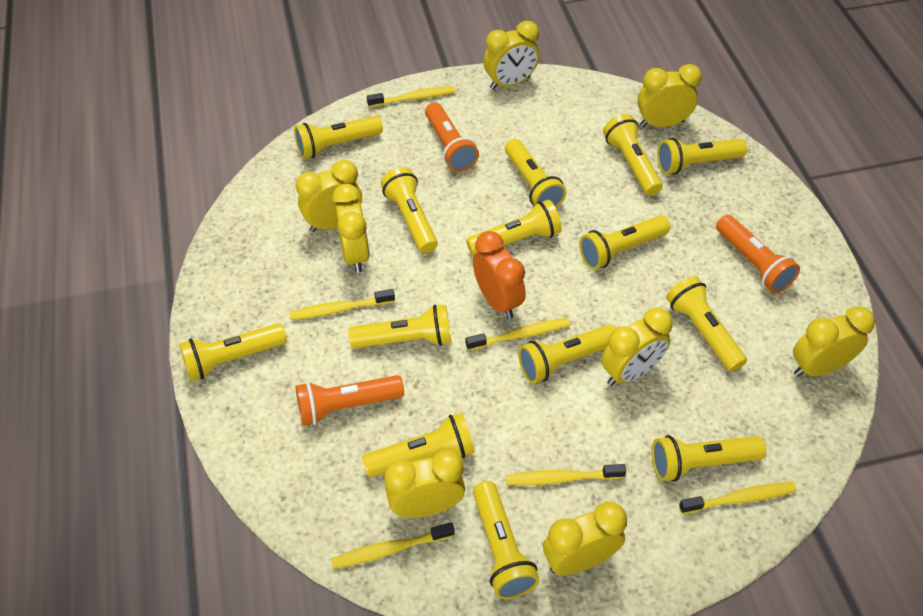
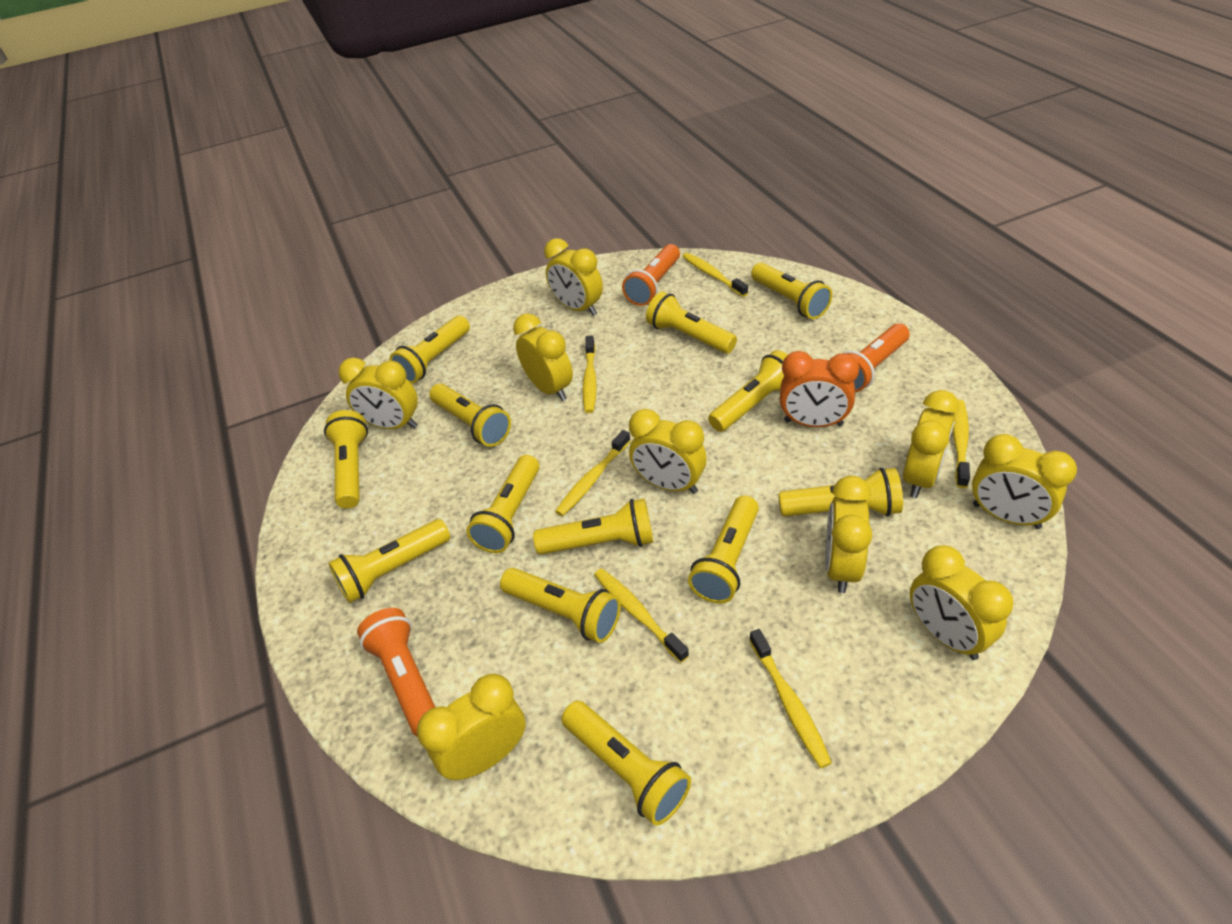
yellow clock: 8 -> 9
yellow flashlight: 14 -> 13

